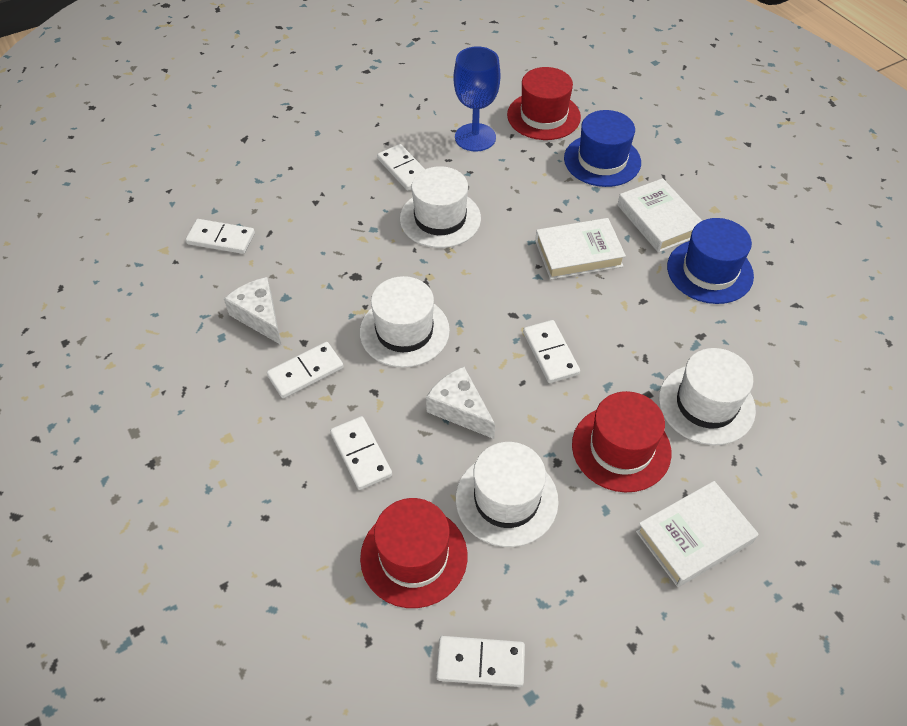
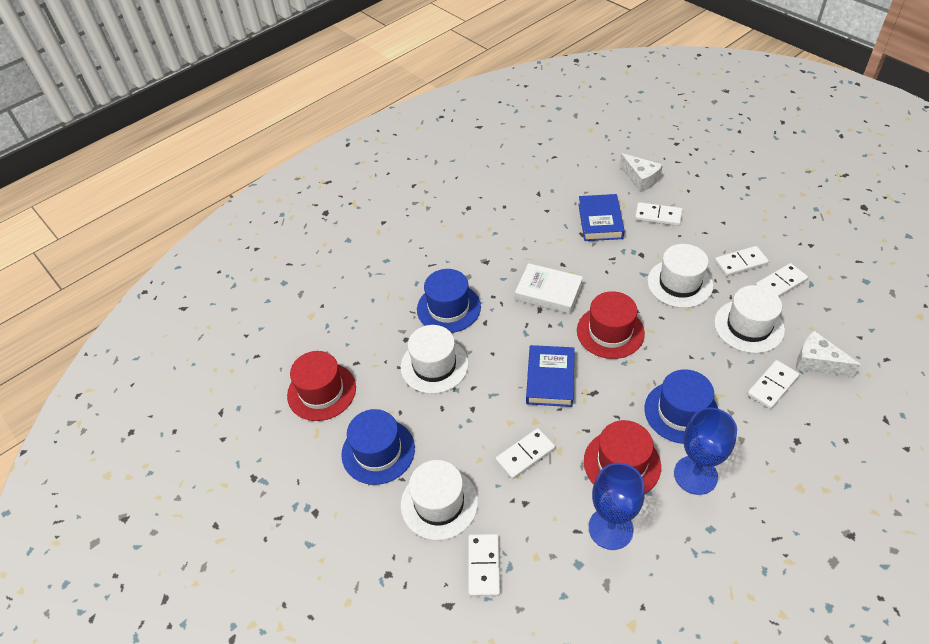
blue book: 0 -> 2
blue goblet: 1 -> 2
blue hat: 2 -> 3
white book: 3 -> 1

